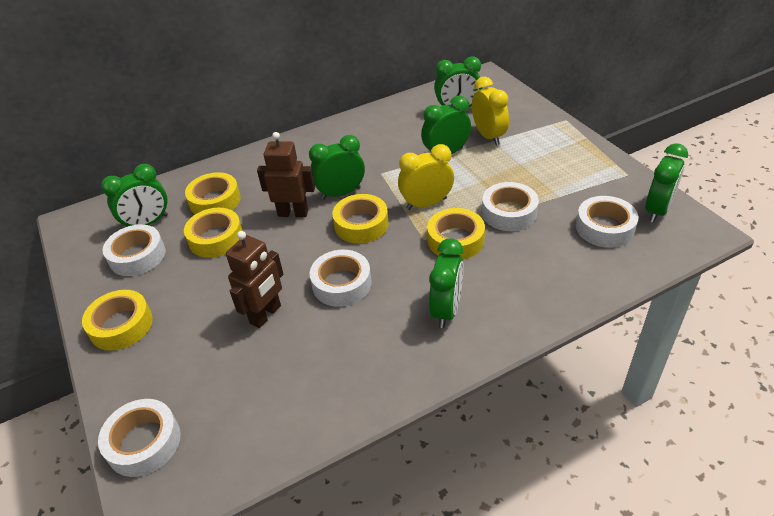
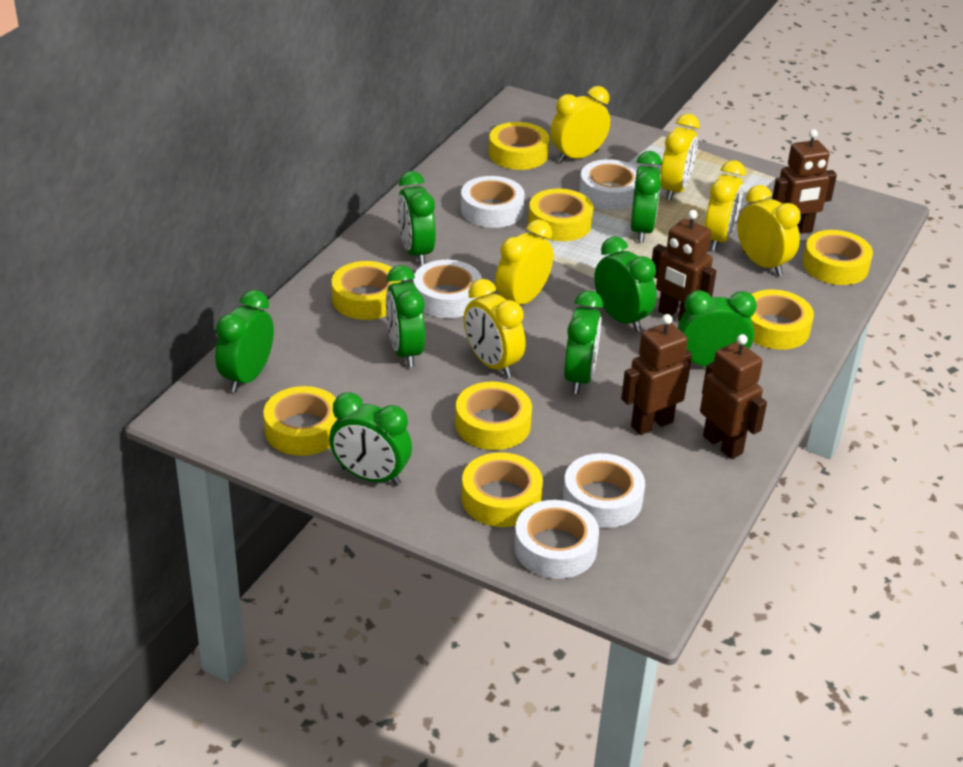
brown robot: 2 -> 4
green clock: 6 -> 8
yellow clock: 2 -> 6
yellow tape: 5 -> 8

